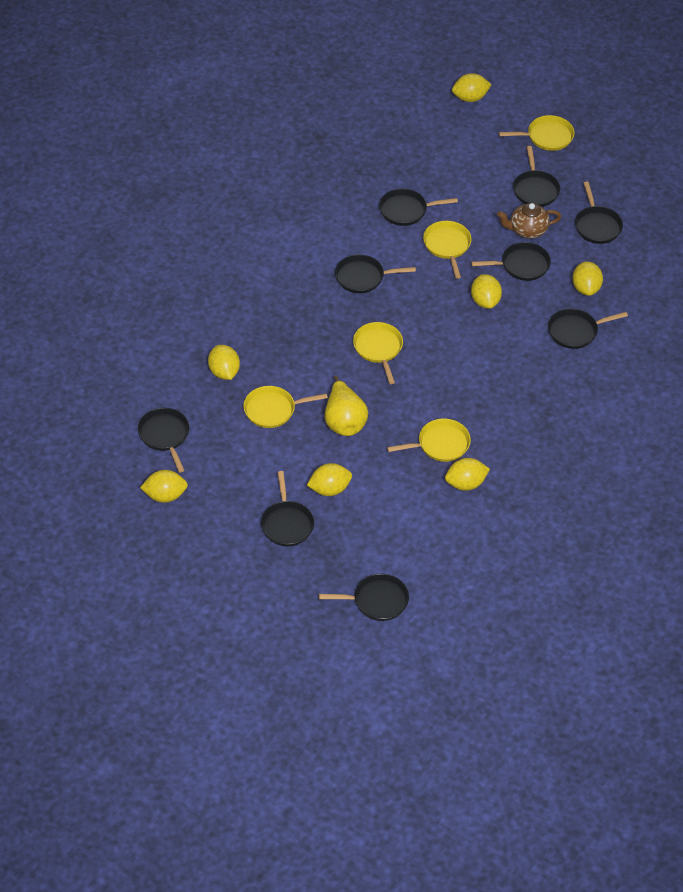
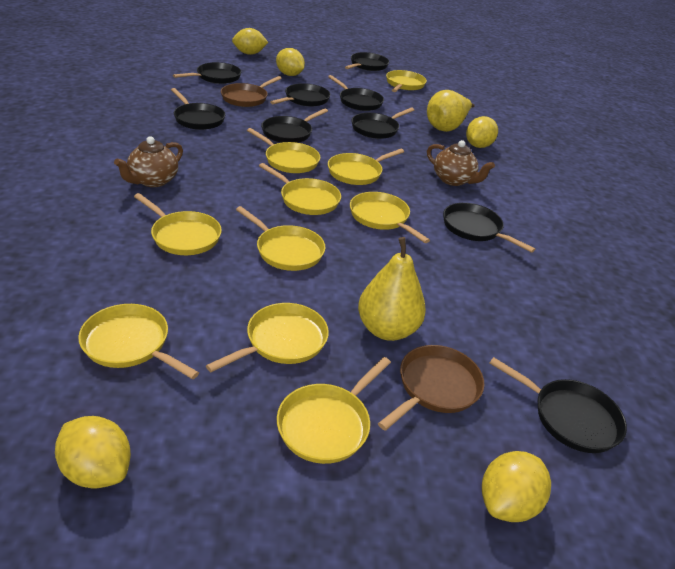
brown pan: 0 -> 2
brown teapot: 1 -> 2
yellow lemon: 7 -> 5
yellow pan: 5 -> 10
yellow pear: 1 -> 2

